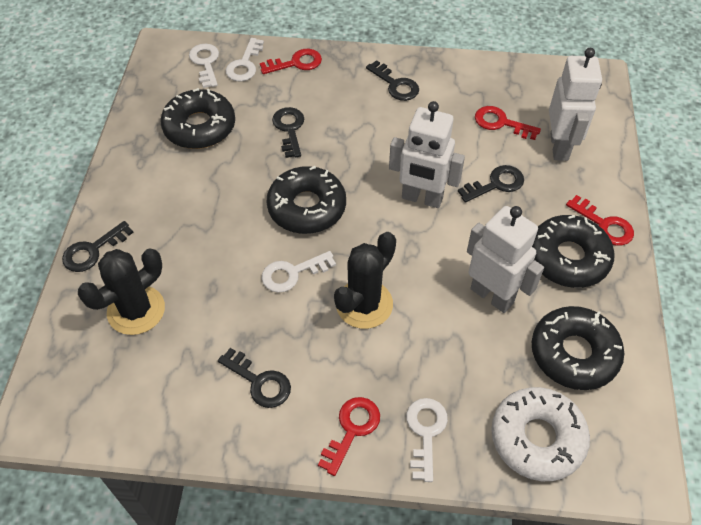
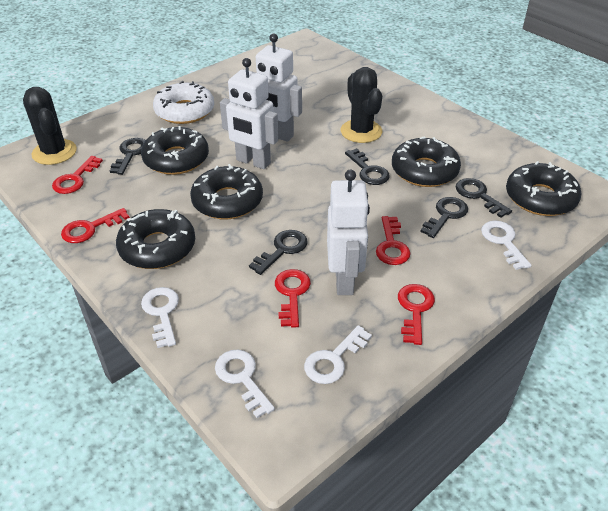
black donut: 4 -> 5
red key: 4 -> 5

